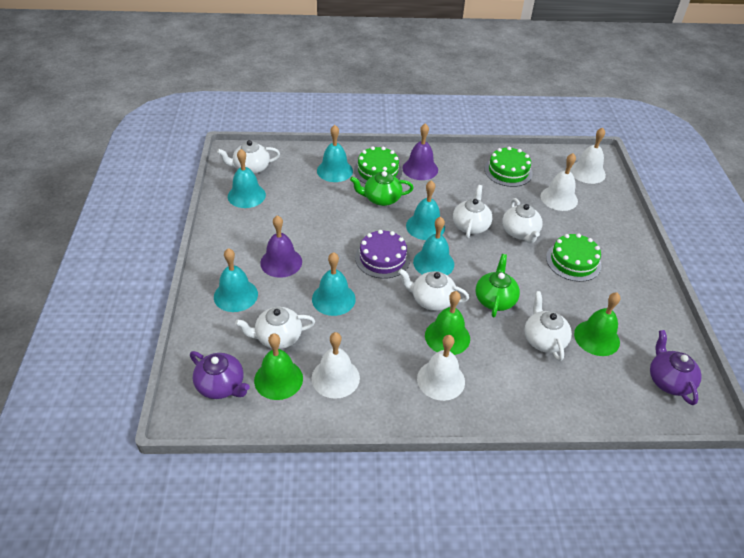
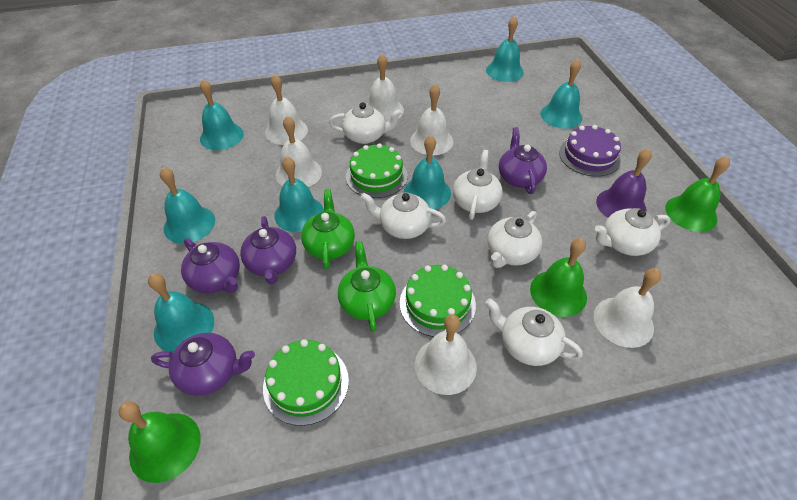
purple bell: 2 -> 1
purple teapot: 2 -> 4
turquoise bell: 6 -> 7
white bell: 4 -> 6

